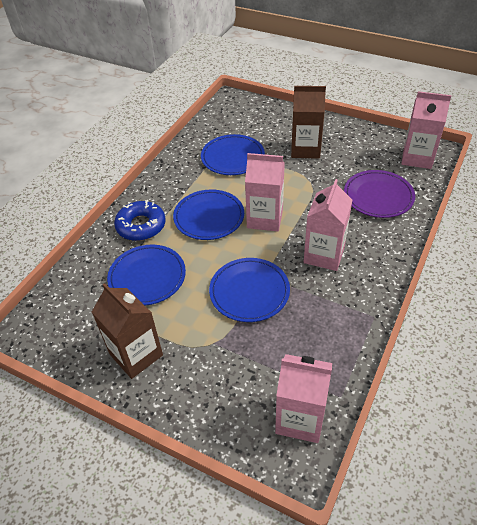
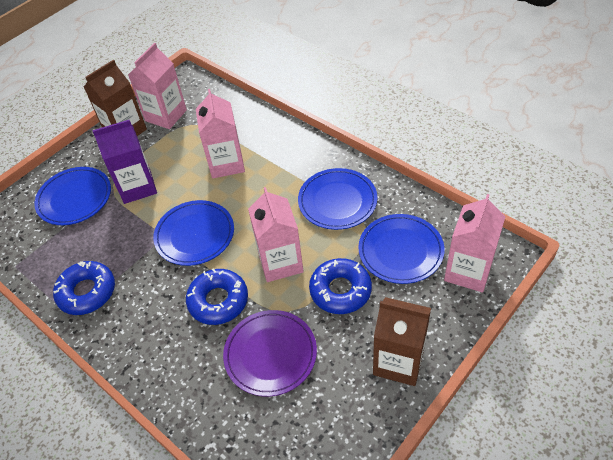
blue donut: 1 -> 3
purple carton: 0 -> 1

